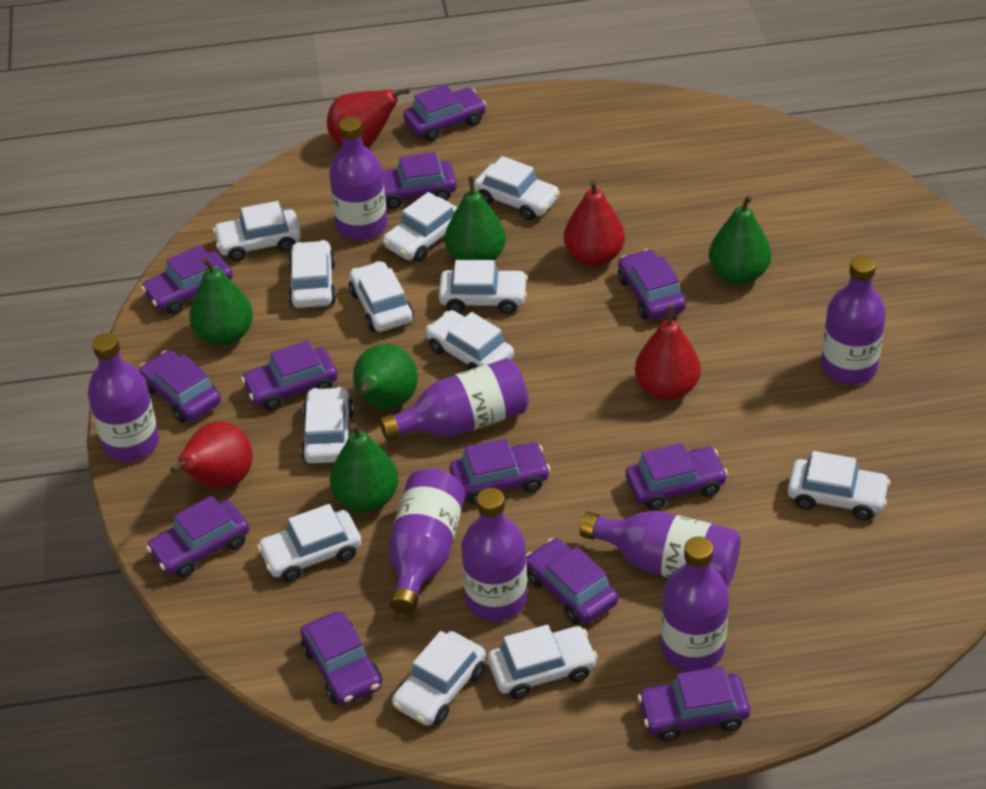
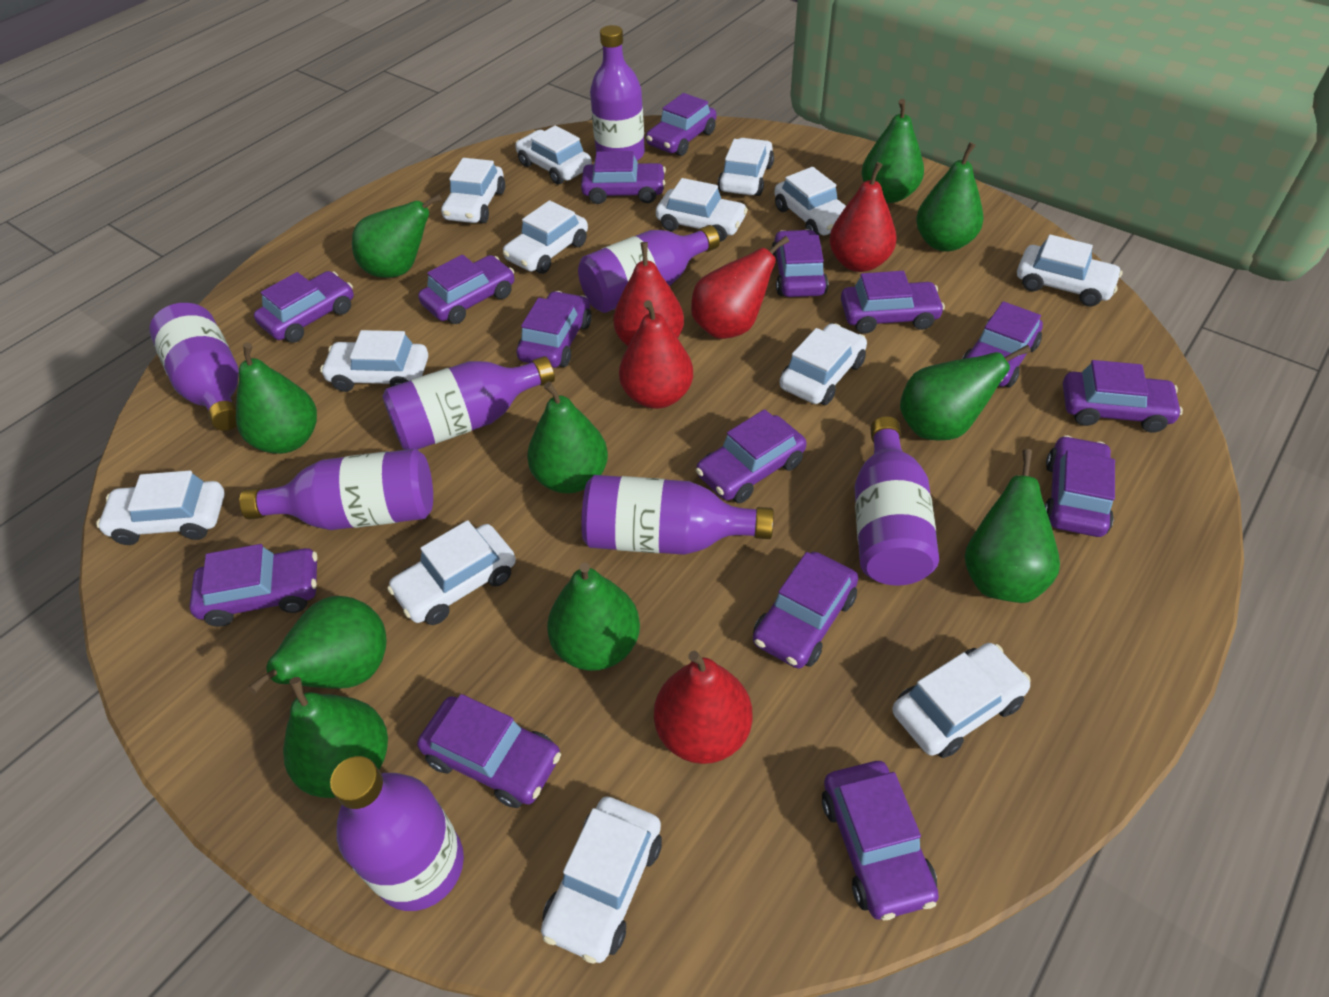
green pear: 5 -> 10
purple car: 12 -> 15
red pear: 4 -> 5
white car: 12 -> 13

